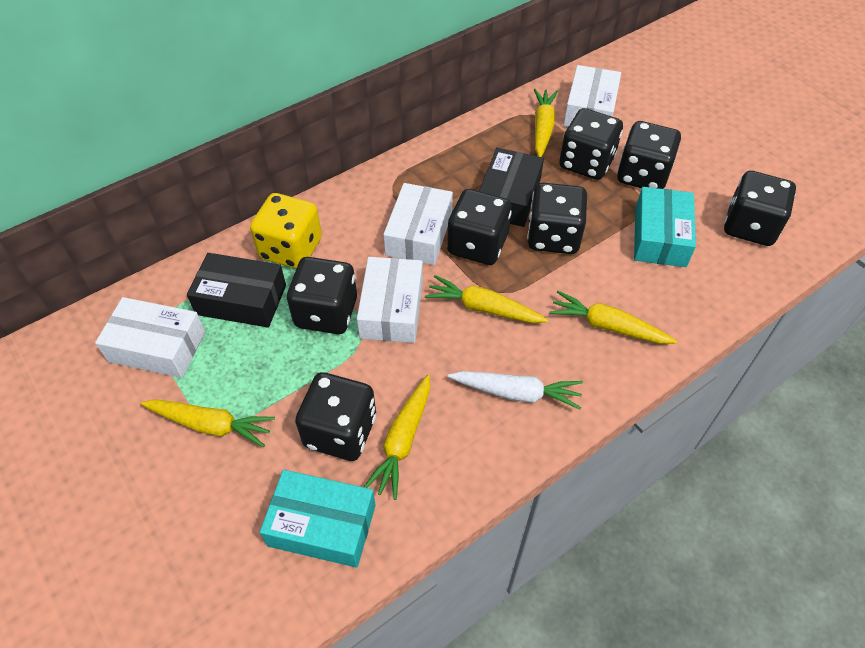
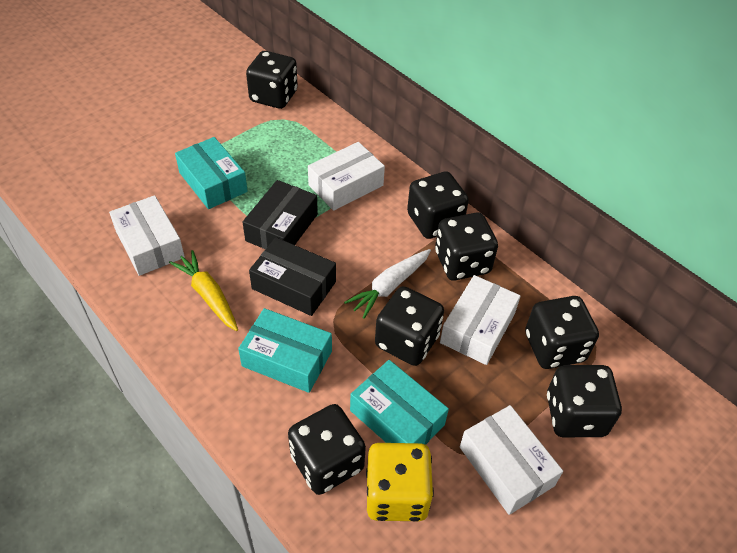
turquoise box: 2 -> 3
yellow carrot: 5 -> 1

